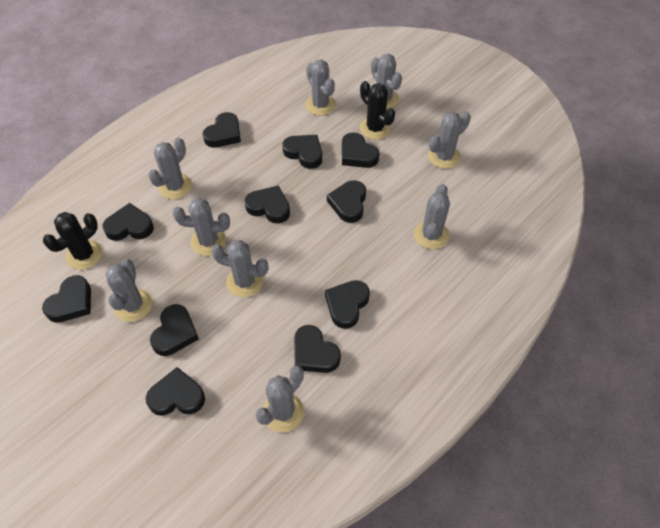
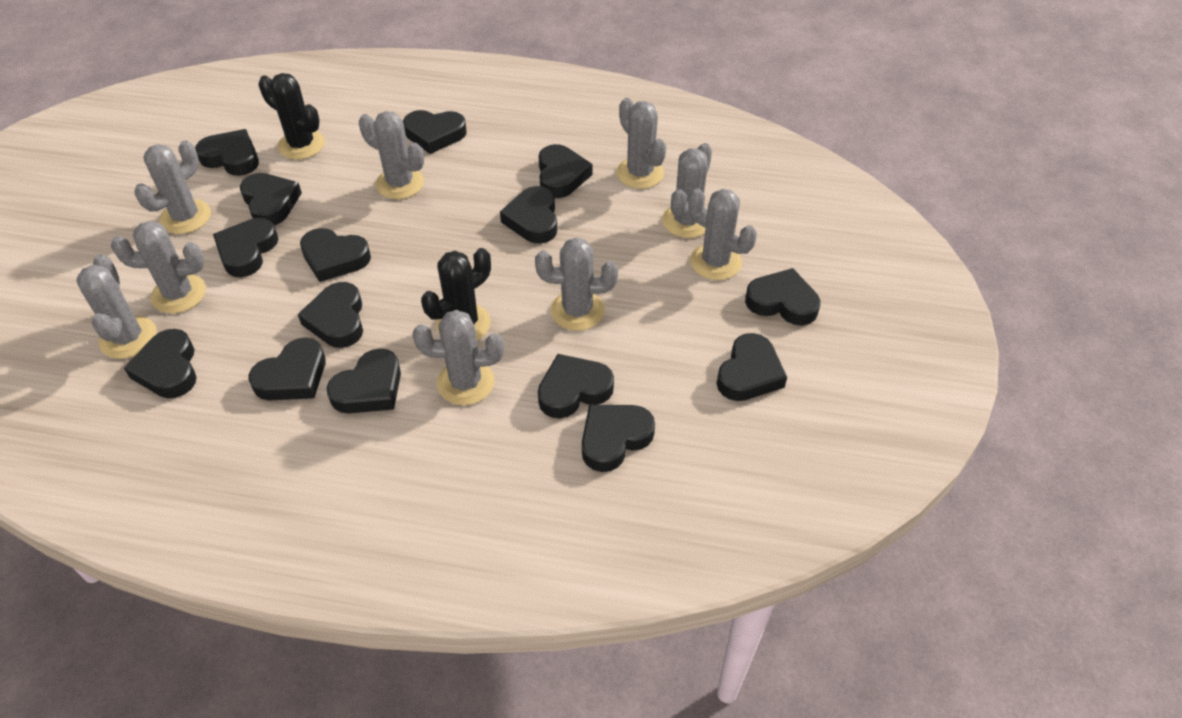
black heart: 11 -> 15

